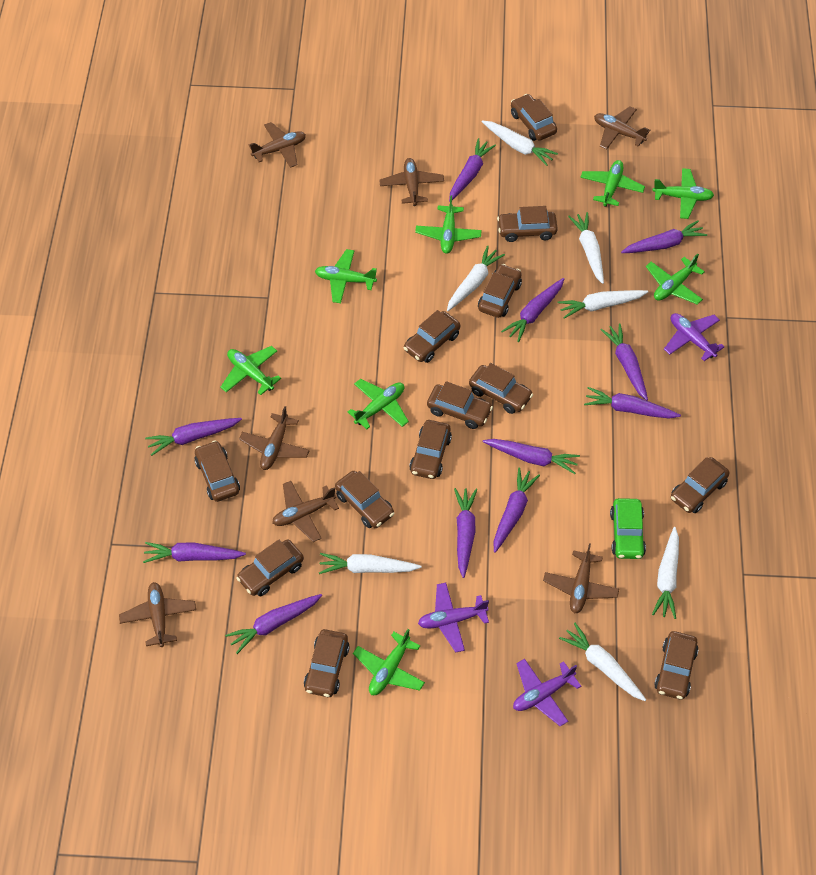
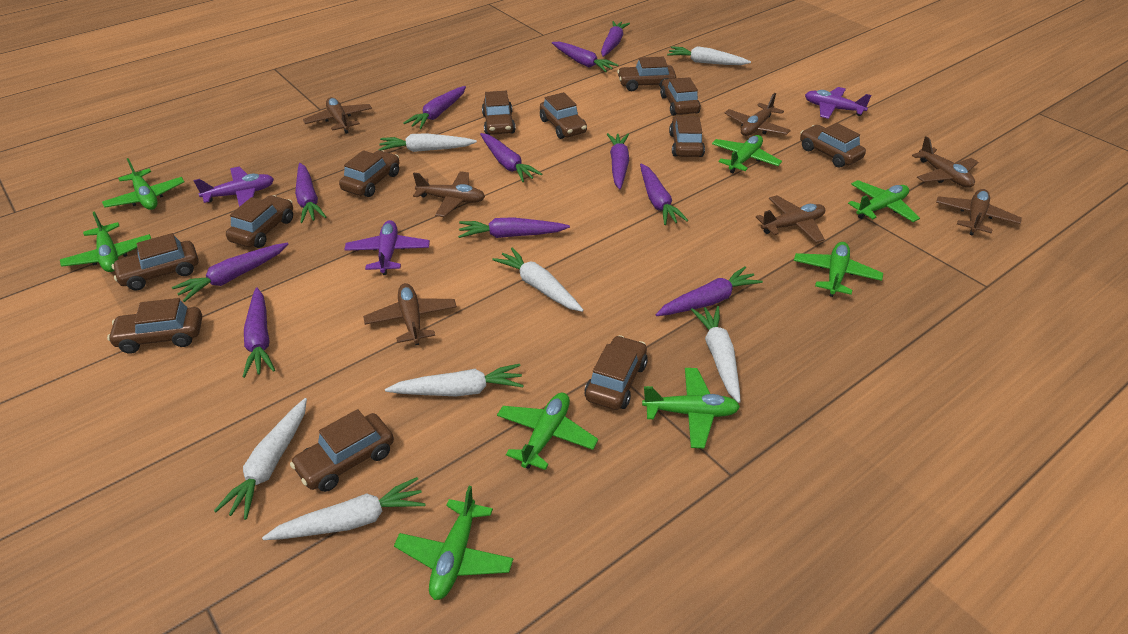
brown car: 13 -> 12
green car: 1 -> 0

